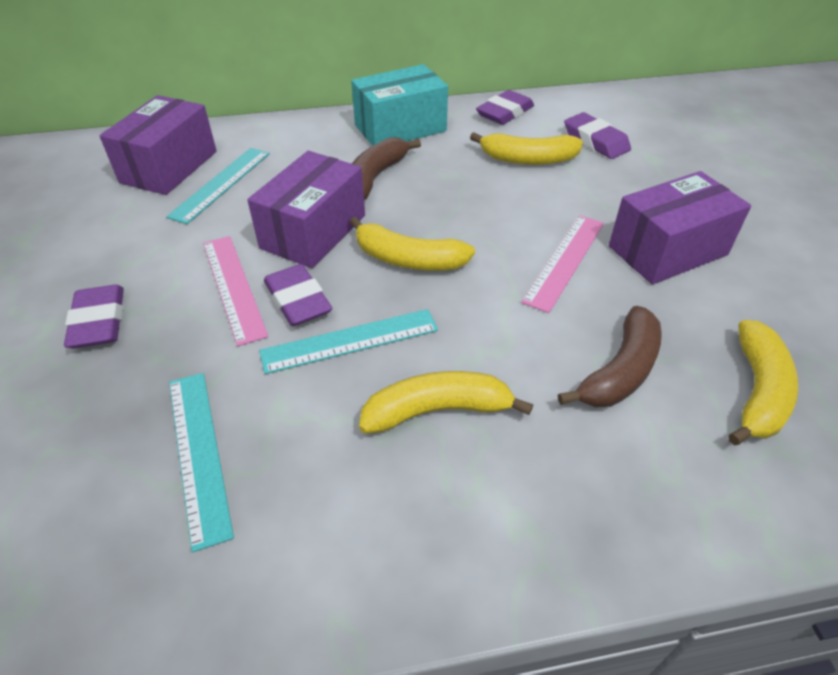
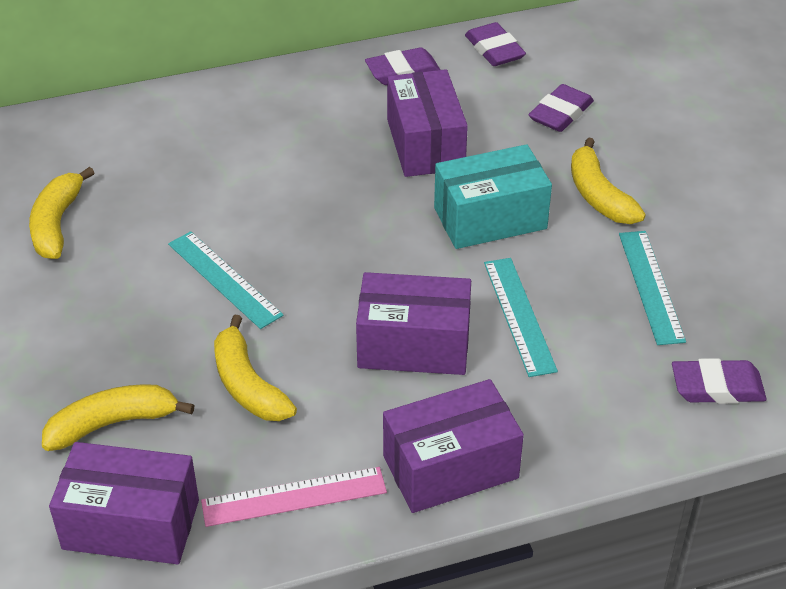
brown banana: 2 -> 0
pink ruler: 2 -> 1
purple box: 3 -> 4

